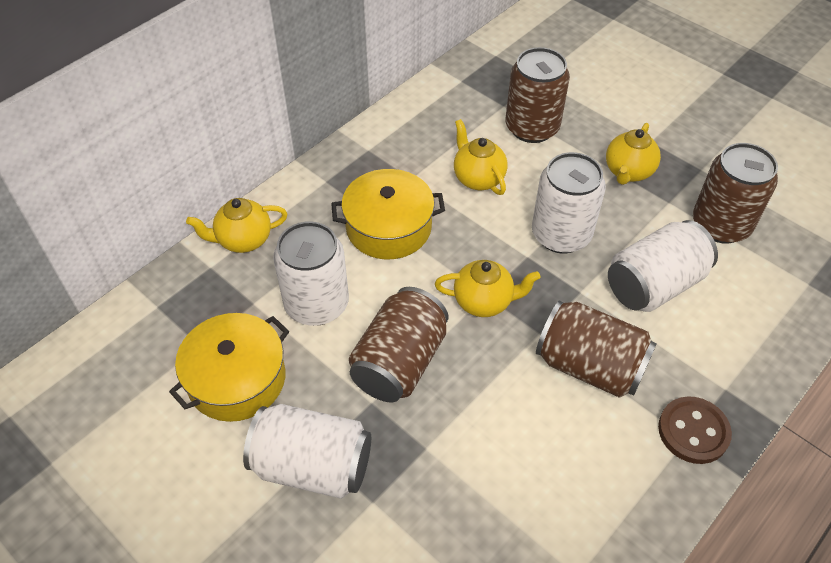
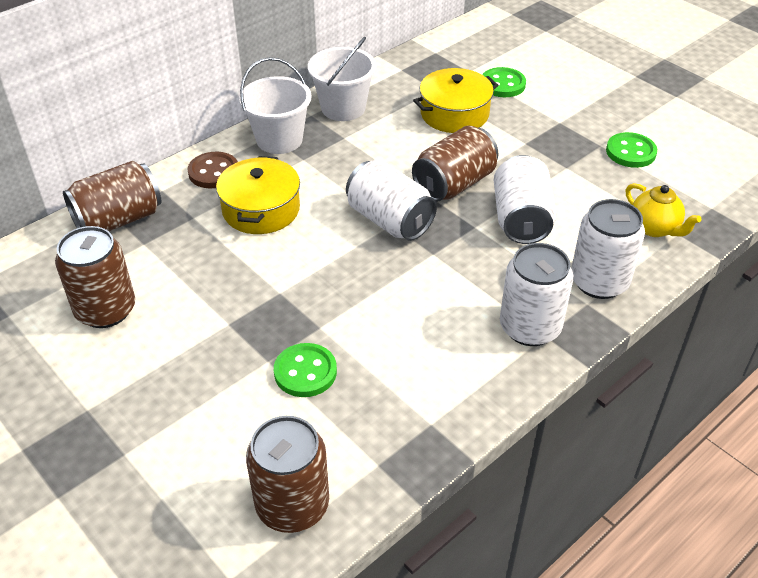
green button: 0 -> 3
white bucket: 0 -> 2
yellow teapot: 4 -> 1

